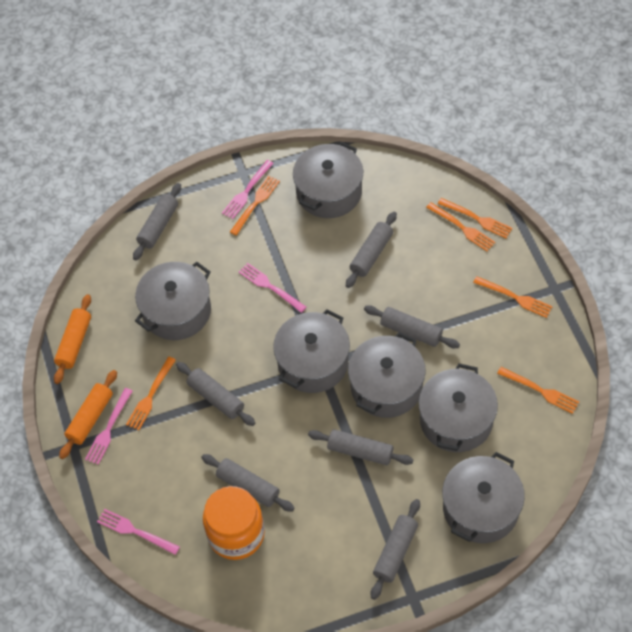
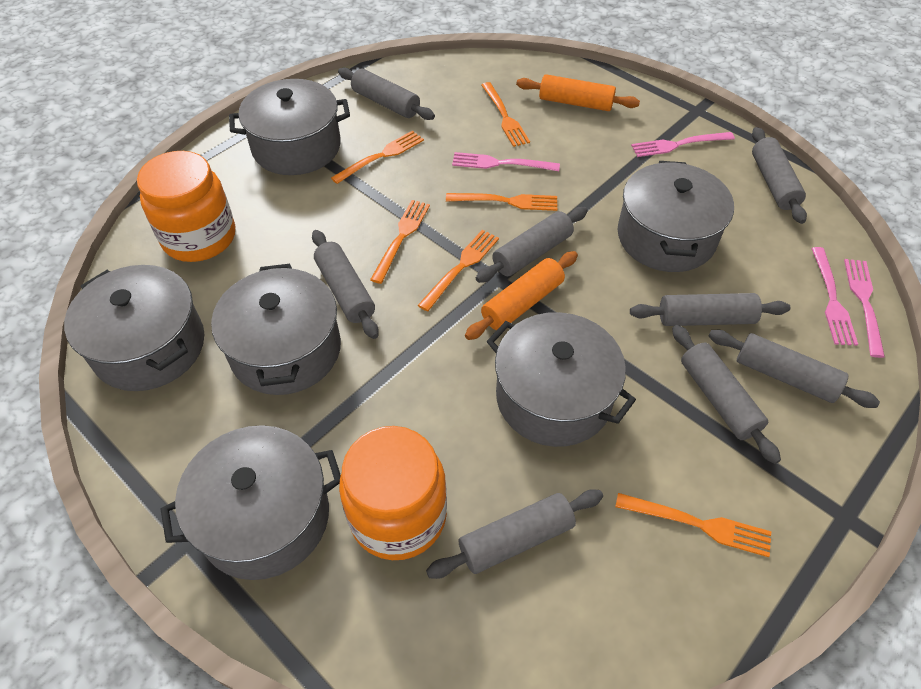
grey rolling pin: 7 -> 8
orange jar: 1 -> 2

